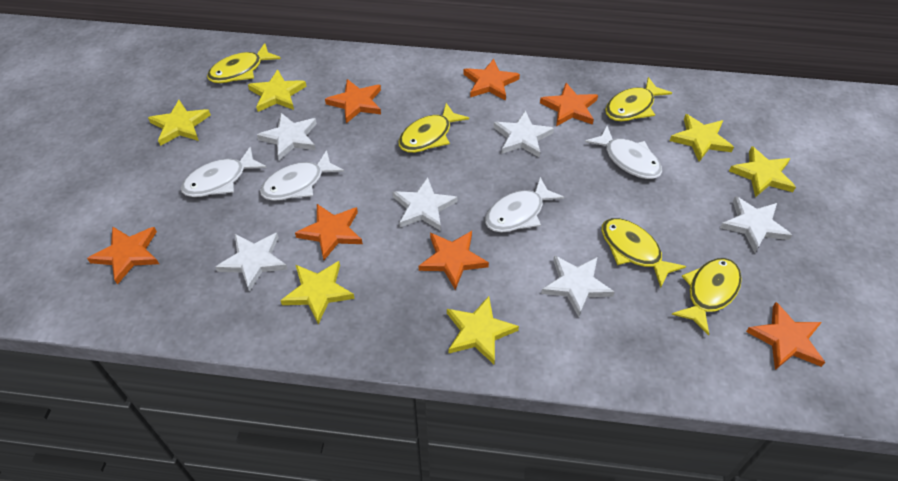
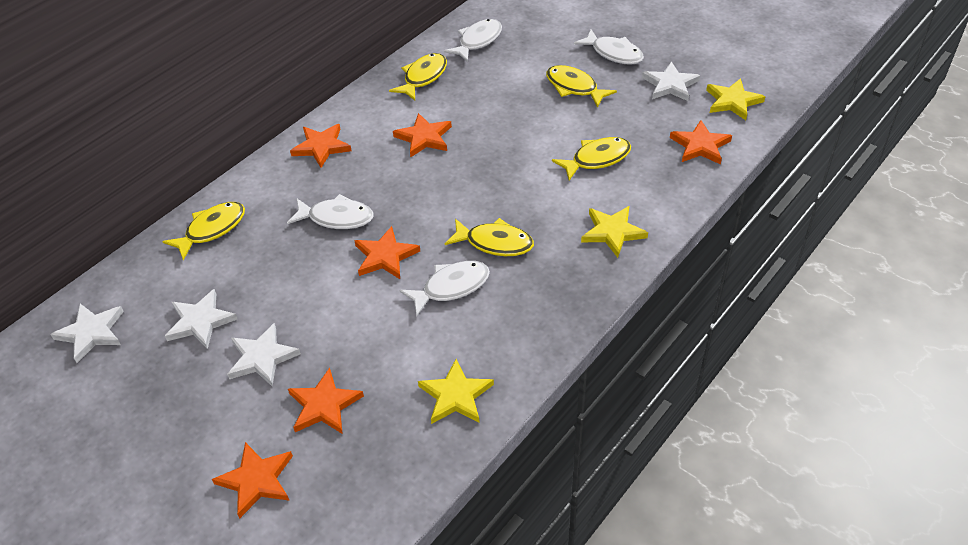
orange star: 7 -> 6
white star: 6 -> 4
yellow star: 6 -> 3

